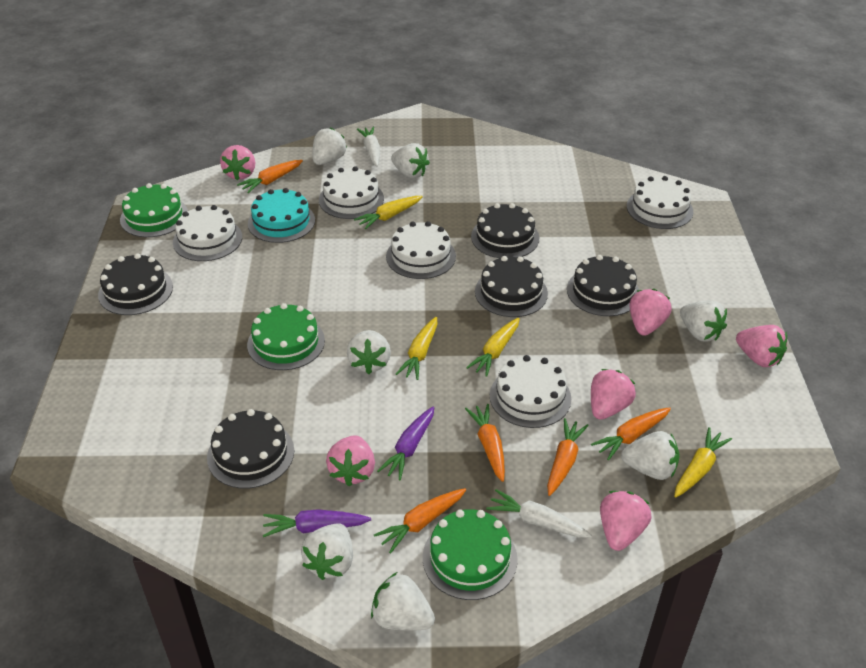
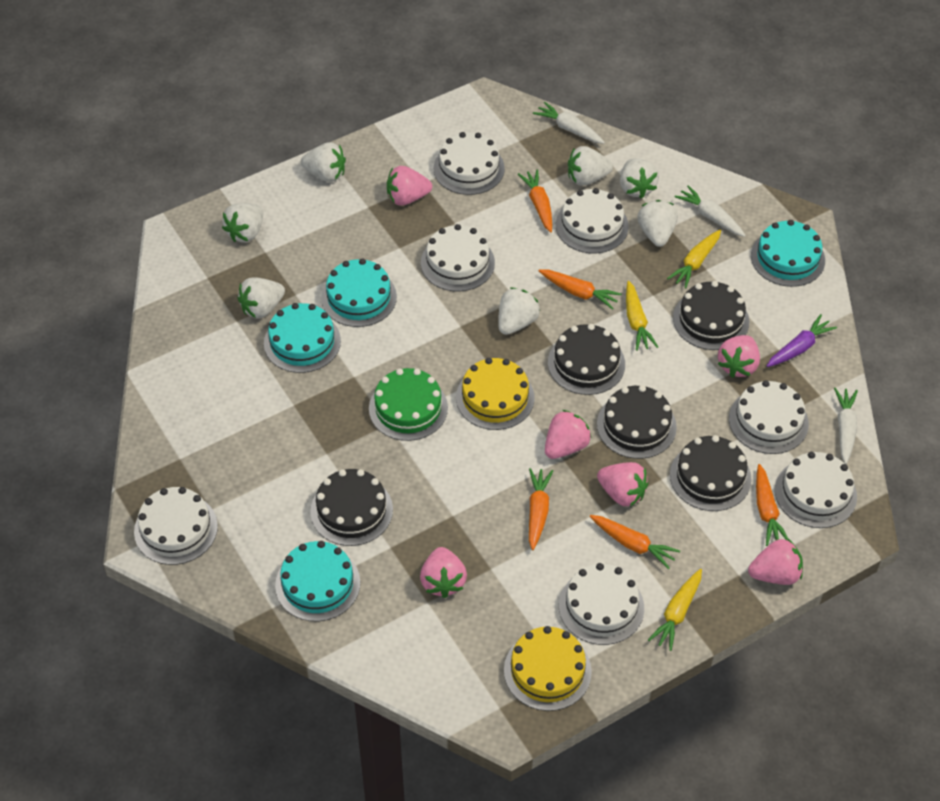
green cake: 3 -> 1
purple carrot: 2 -> 1
turquoise cake: 1 -> 4
white cake: 5 -> 7
white carrot: 2 -> 3
yellow cake: 0 -> 2
yellow carrot: 4 -> 3

